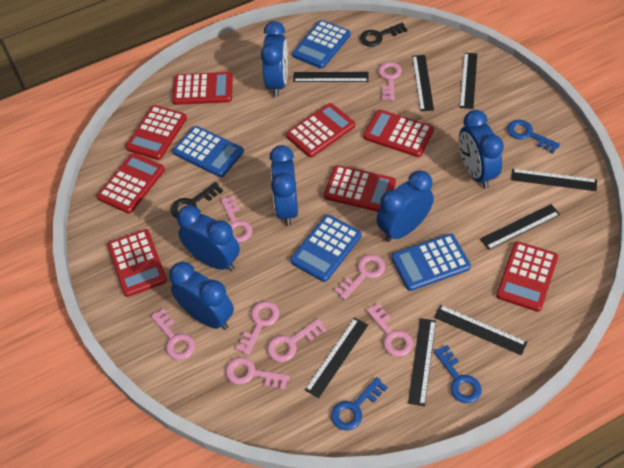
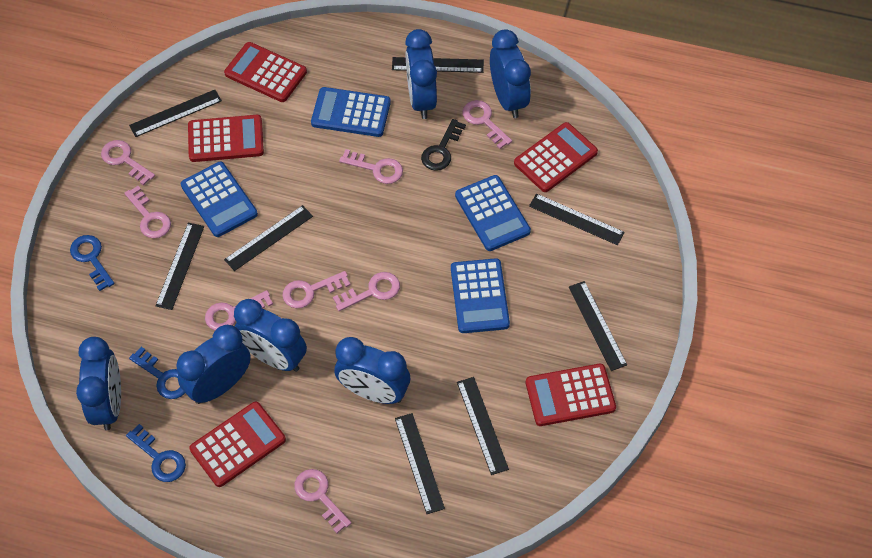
black key: 2 -> 1
red calculator: 8 -> 5

